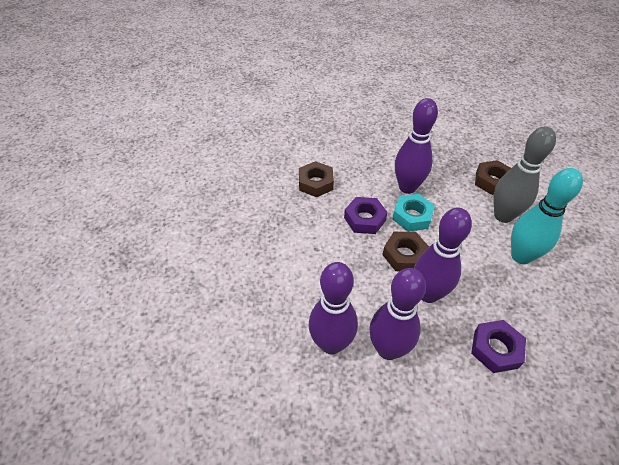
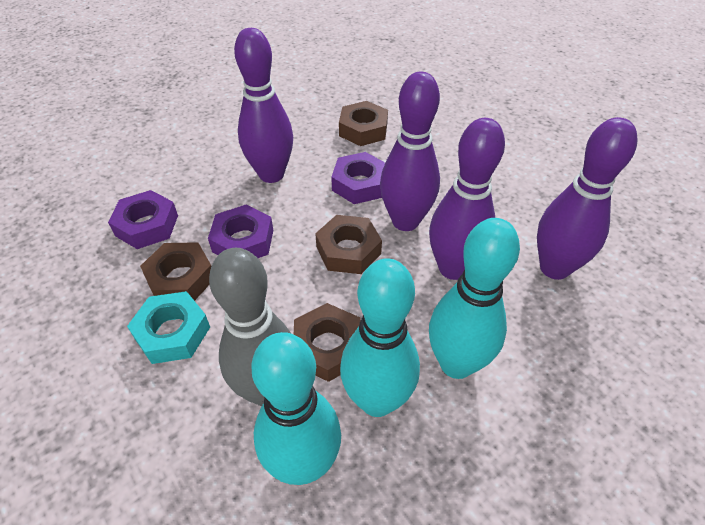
brown nut: 3 -> 4
purple nut: 2 -> 3
turquoise bowling pin: 1 -> 3

